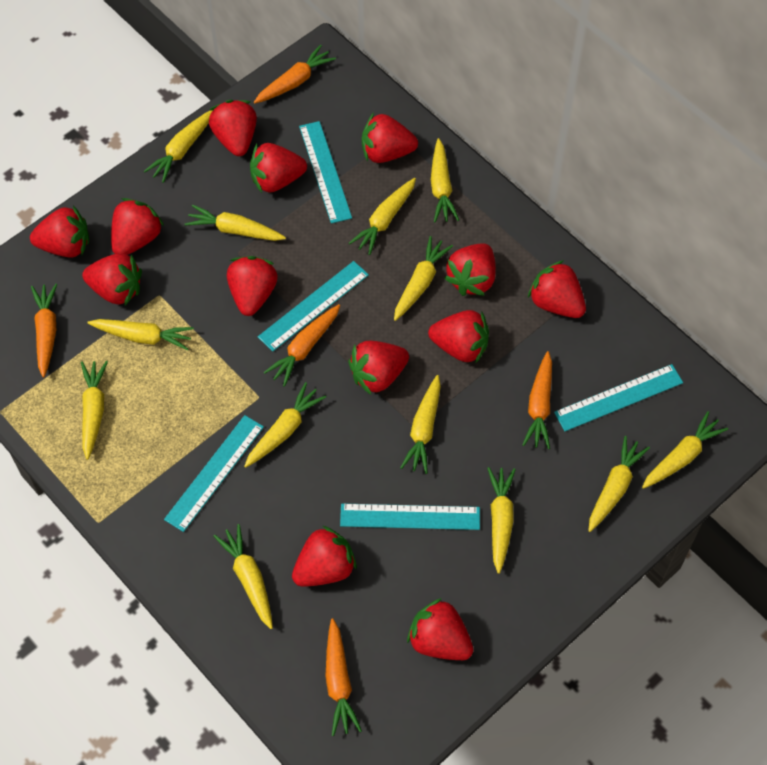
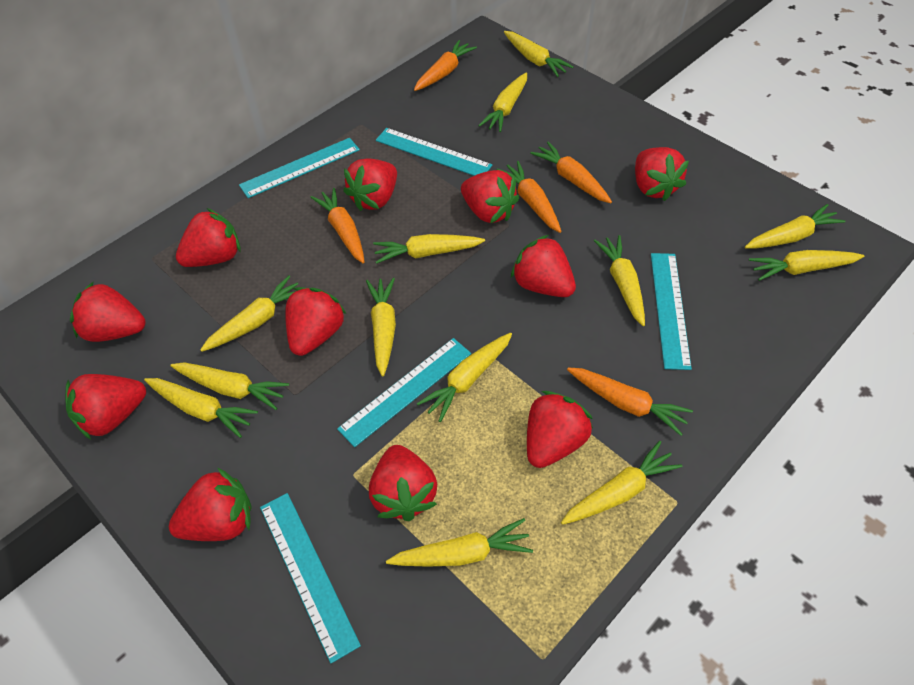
red strawberry: 13 -> 11

